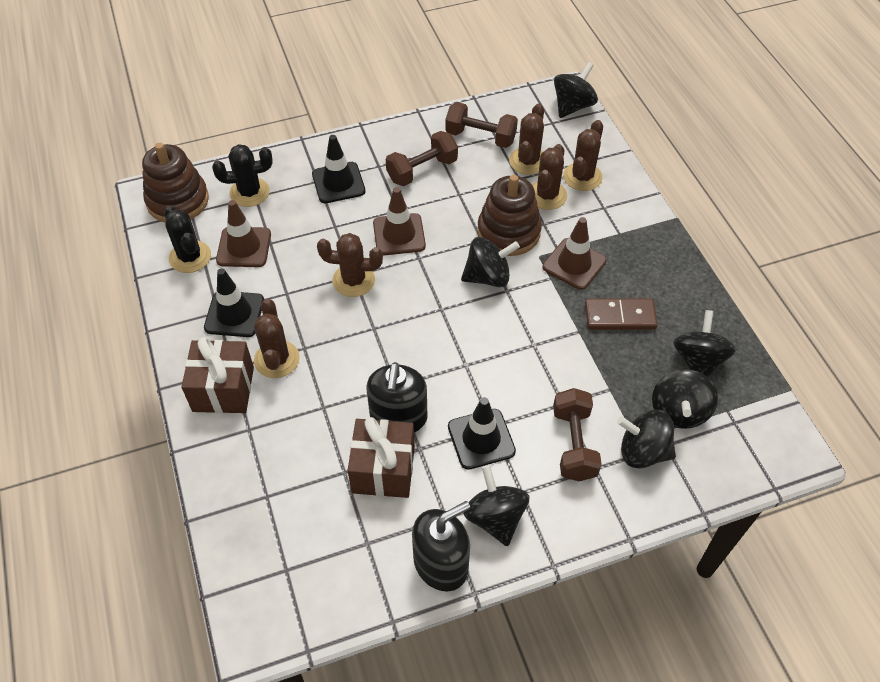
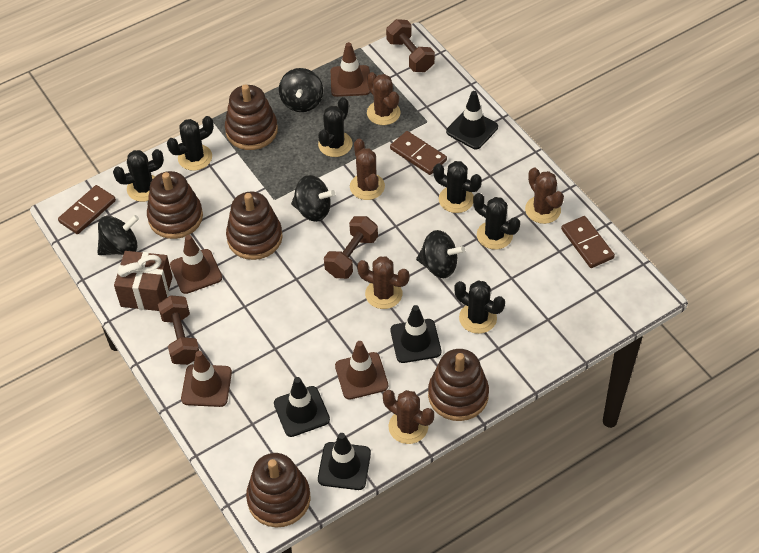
black cactus: 2 -> 6
black soap dispenser: 2 -> 0
black spinning top: 6 -> 4
black traffic cone: 3 -> 4
brown domino: 1 -> 3
brown gift: 2 -> 1
brown stacking toy: 2 -> 5
brown traffic cone: 3 -> 4

